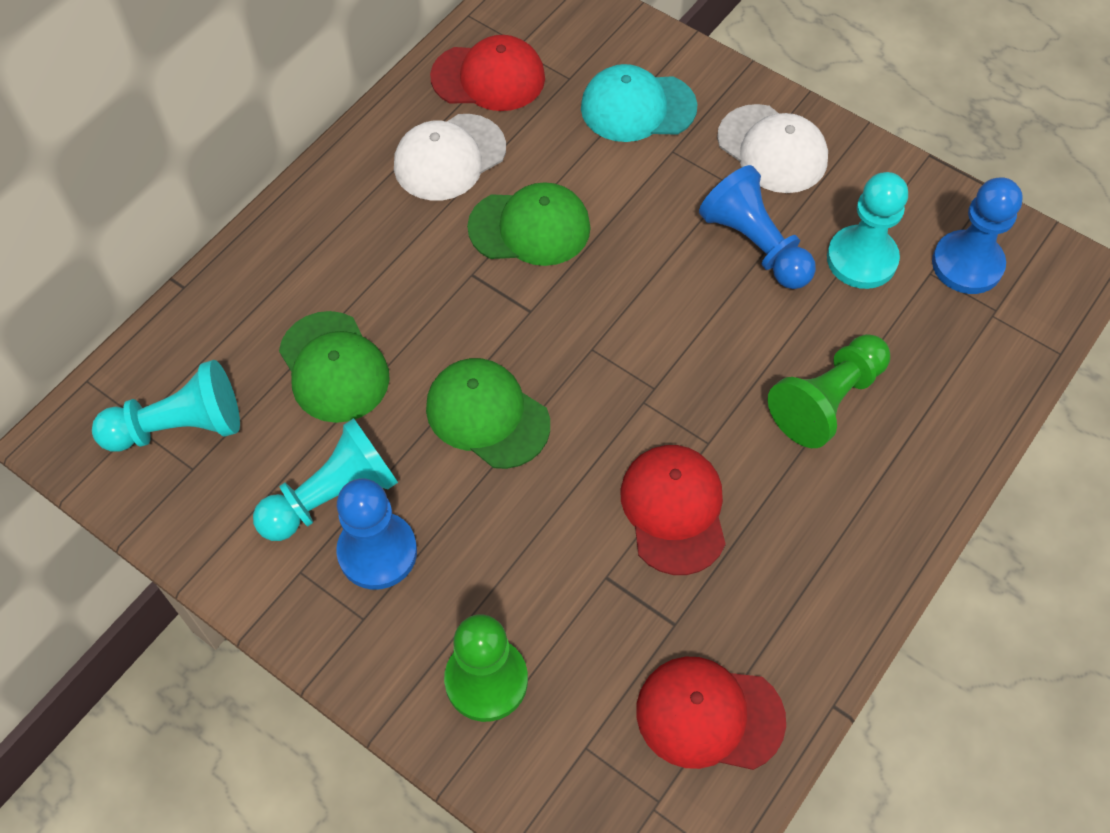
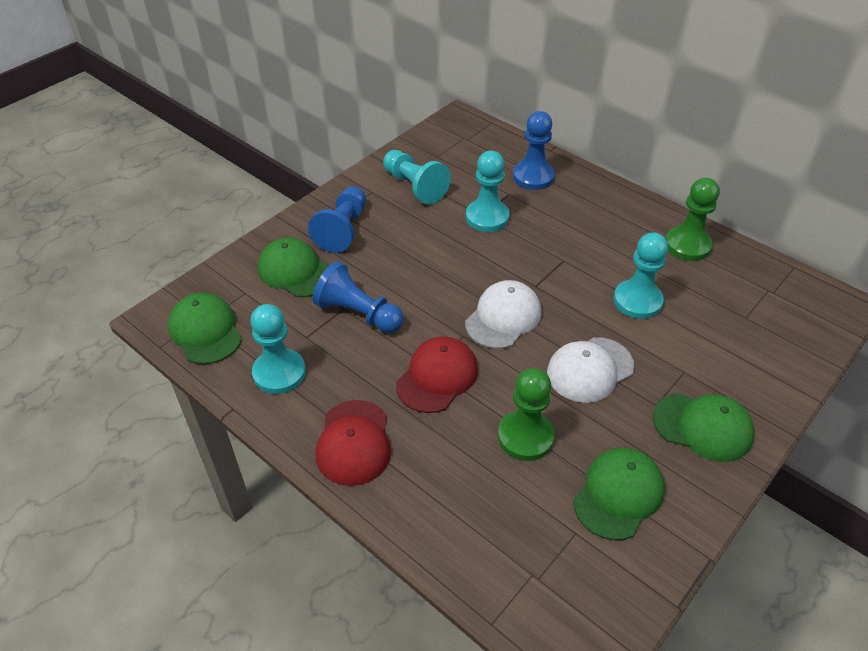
green cap: 3 -> 4
red cap: 3 -> 2
turquoise cap: 1 -> 0
turquoise pawn: 3 -> 4

